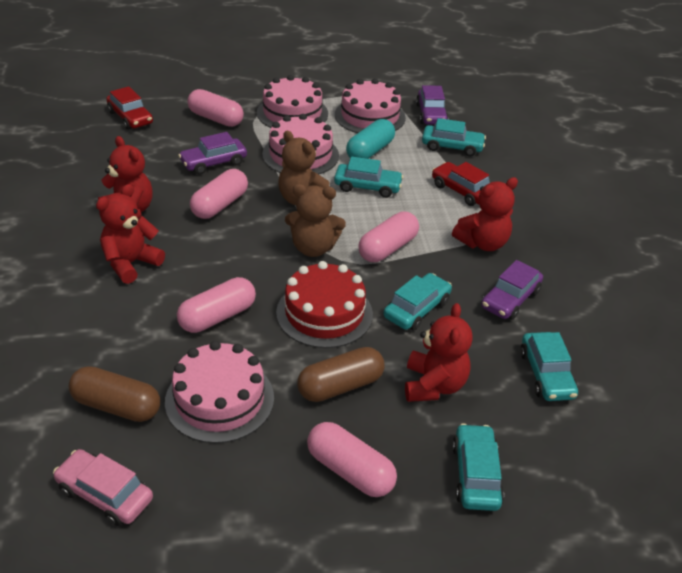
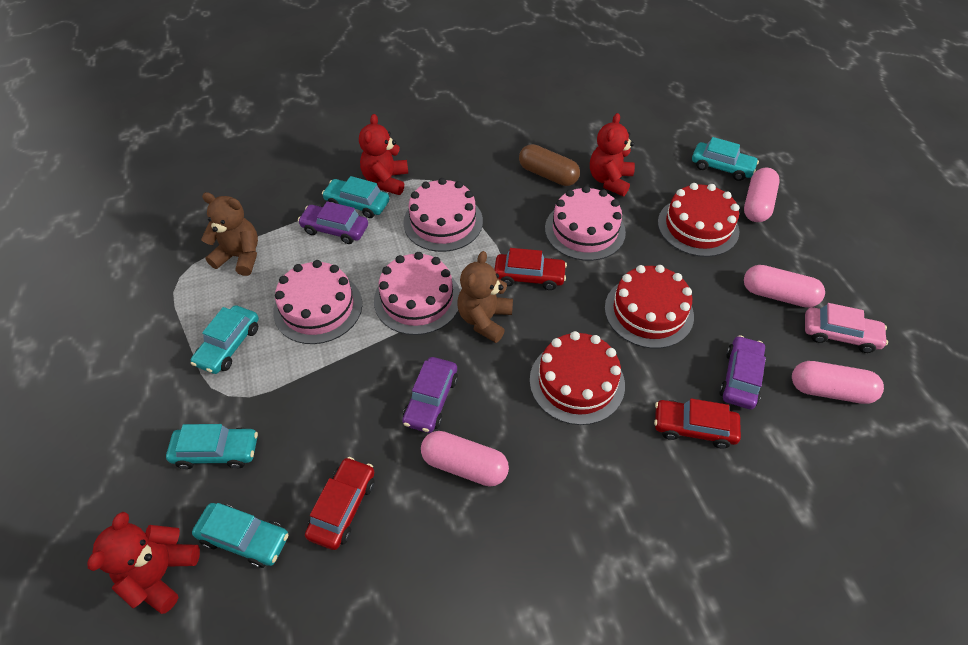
brown capsule: 2 -> 1
pink capsule: 5 -> 4
red cake: 1 -> 3
red car: 2 -> 3
red teddy bear: 4 -> 3
turquoise capsule: 1 -> 0

